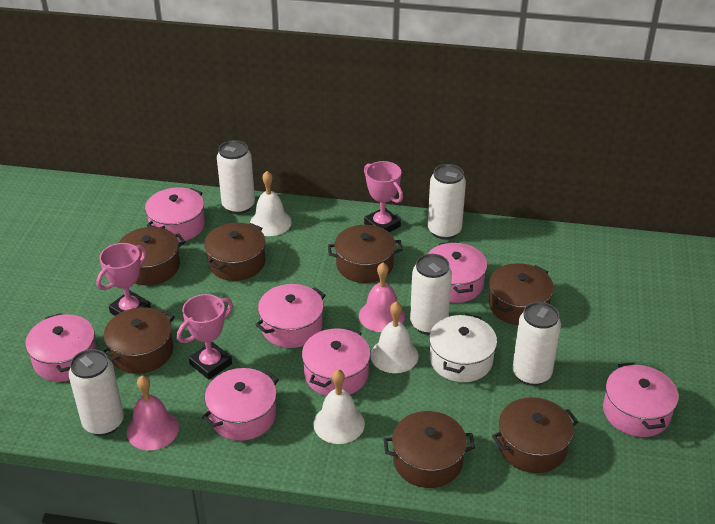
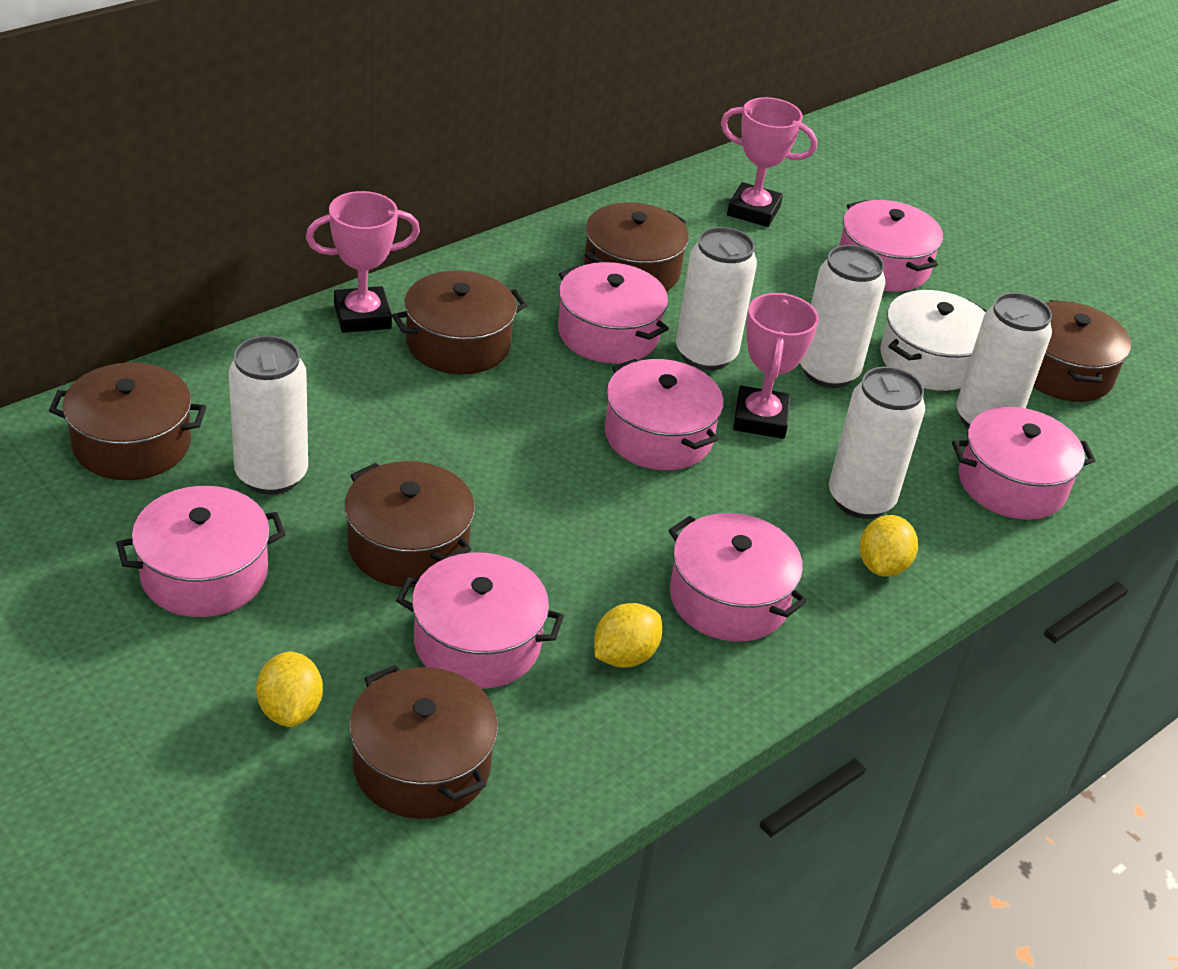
brown pot: 7 -> 6
pink bell: 2 -> 0
white bell: 3 -> 0
yellow lemon: 0 -> 3

